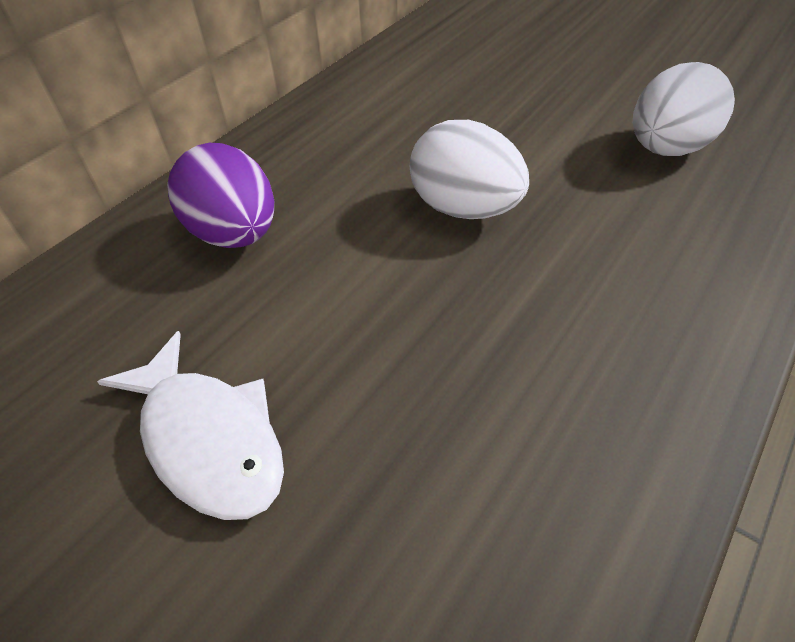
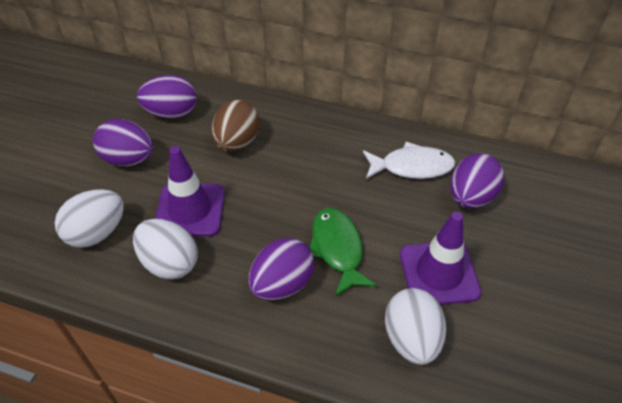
brown egg: 0 -> 1
green fish: 0 -> 1
purple egg: 1 -> 4
purple traffic cone: 0 -> 2
white egg: 2 -> 3

